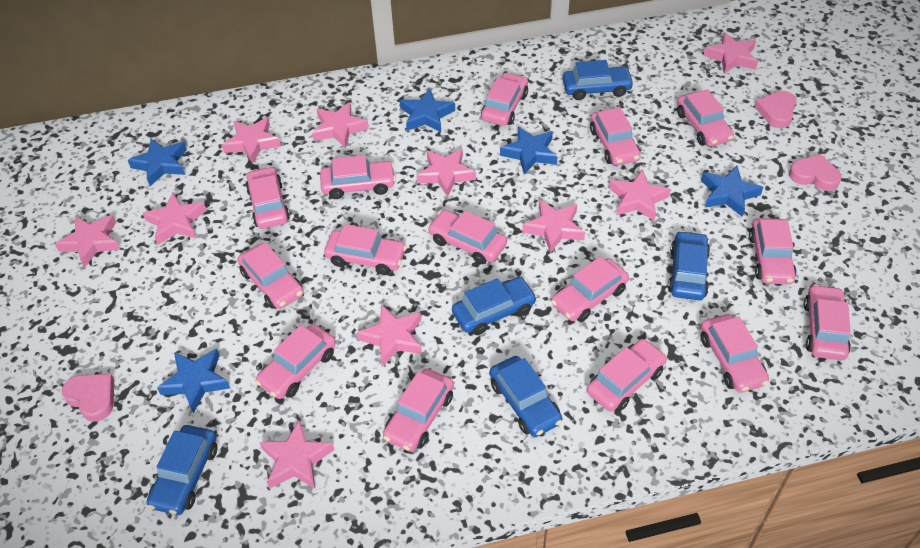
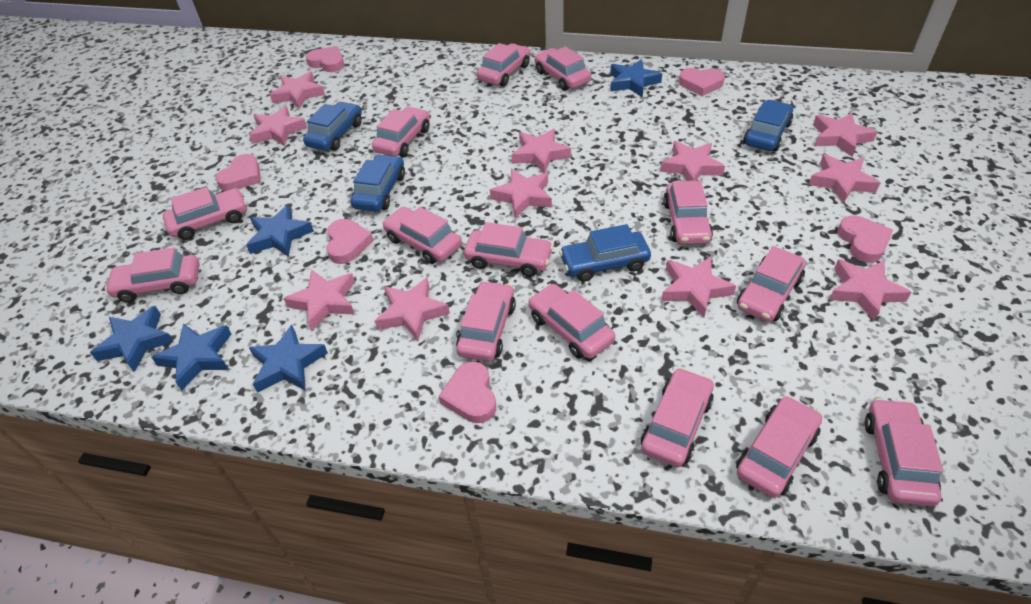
blue car: 5 -> 4
pink car: 15 -> 14
pink heart: 3 -> 6
pink star: 10 -> 11

